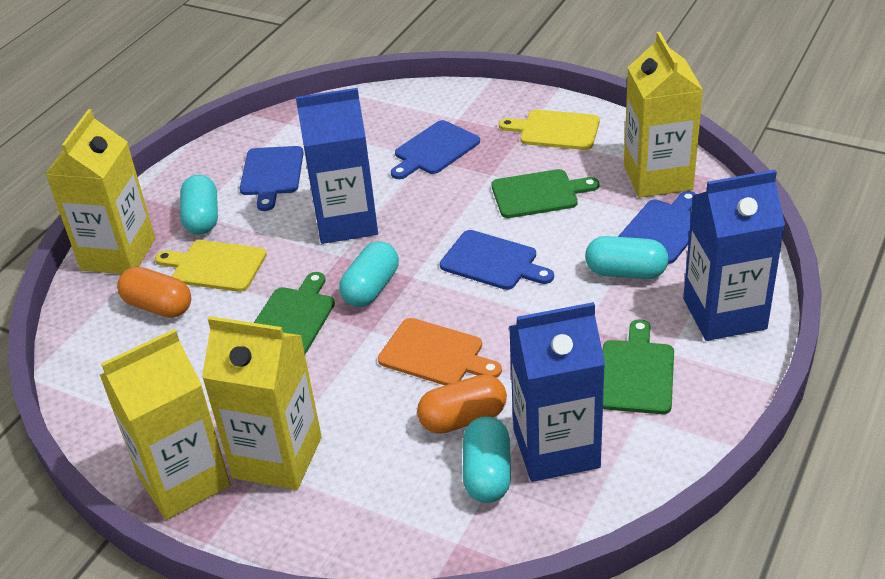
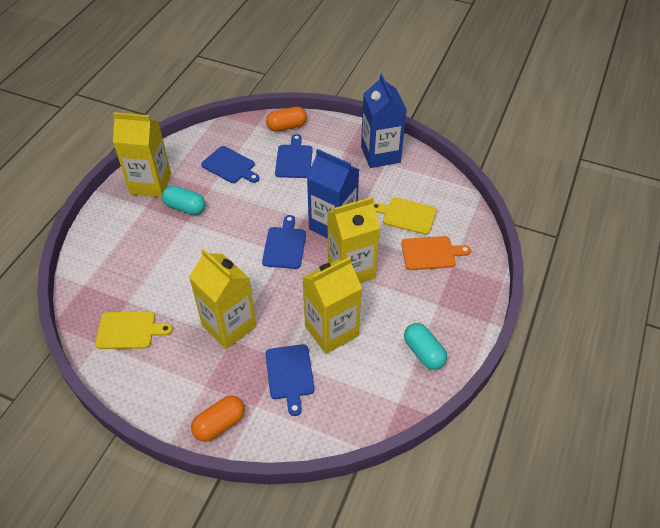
blue carton: 3 -> 2
green cutting board: 3 -> 0
turquoise capsule: 4 -> 2

